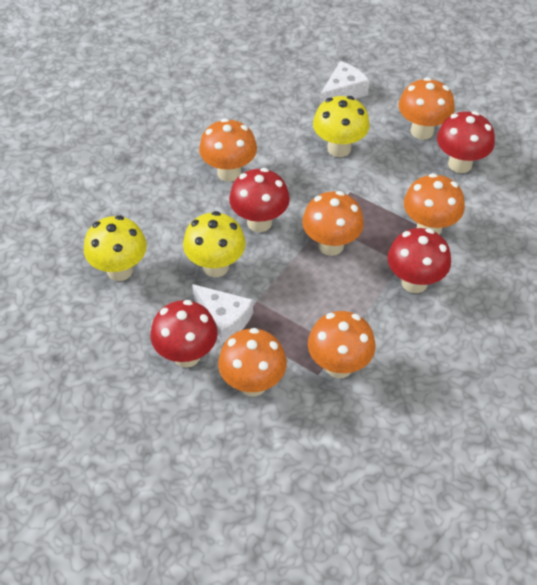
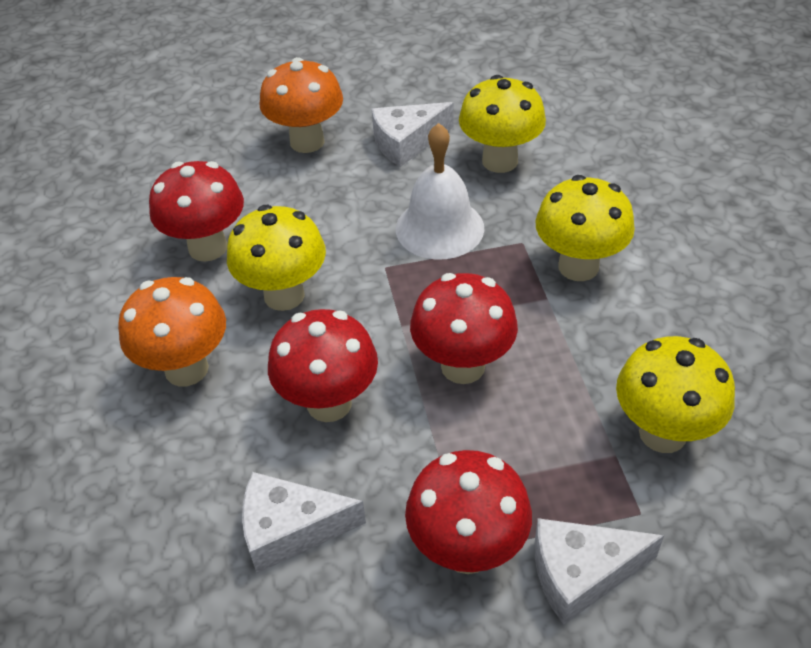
orange mushroom: 6 -> 2
white bell: 0 -> 1
white cheese: 2 -> 3
yellow mushroom: 3 -> 4

